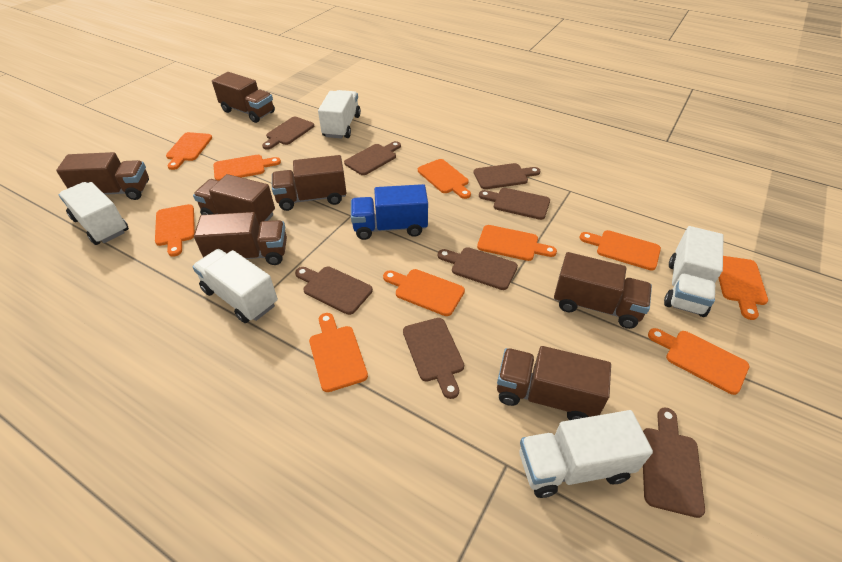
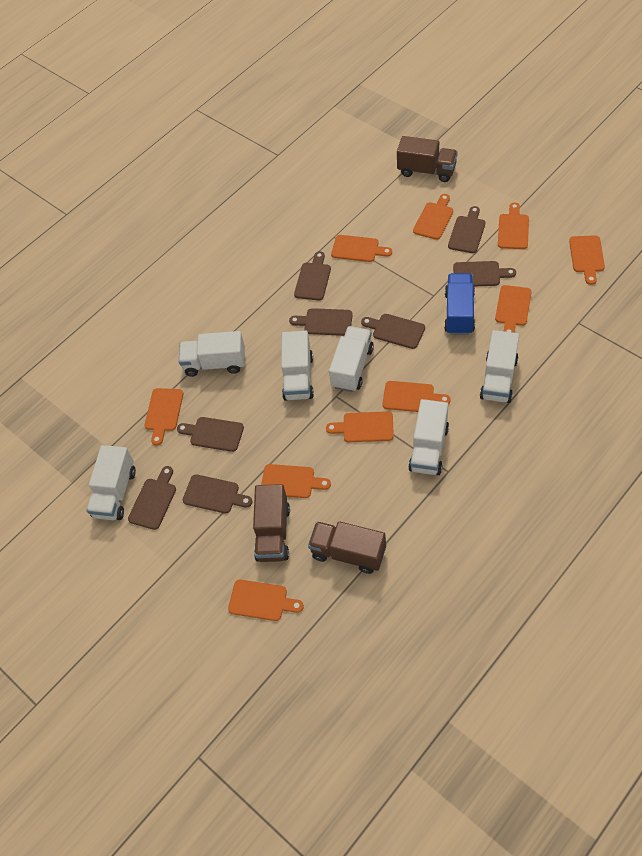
brown truck: 7 -> 3
white truck: 5 -> 6

